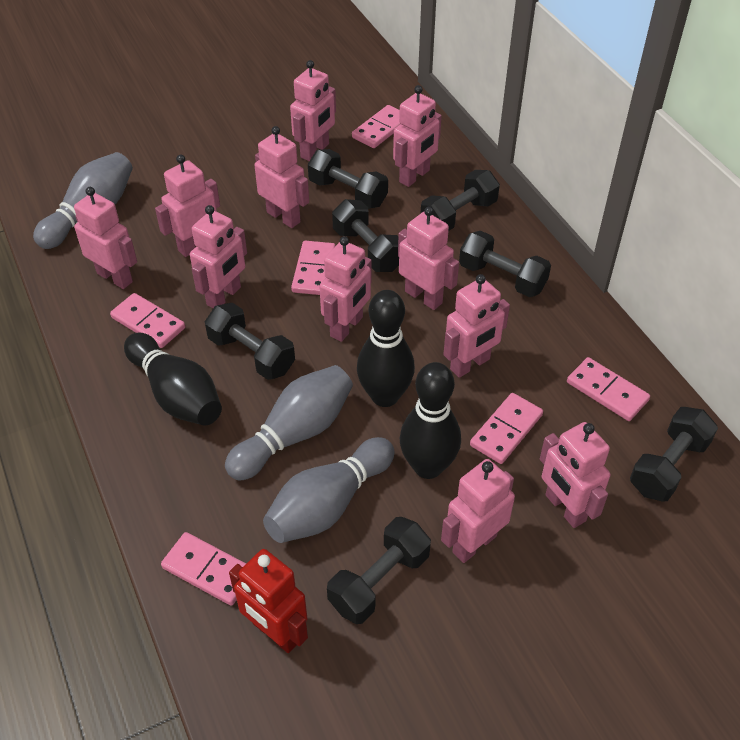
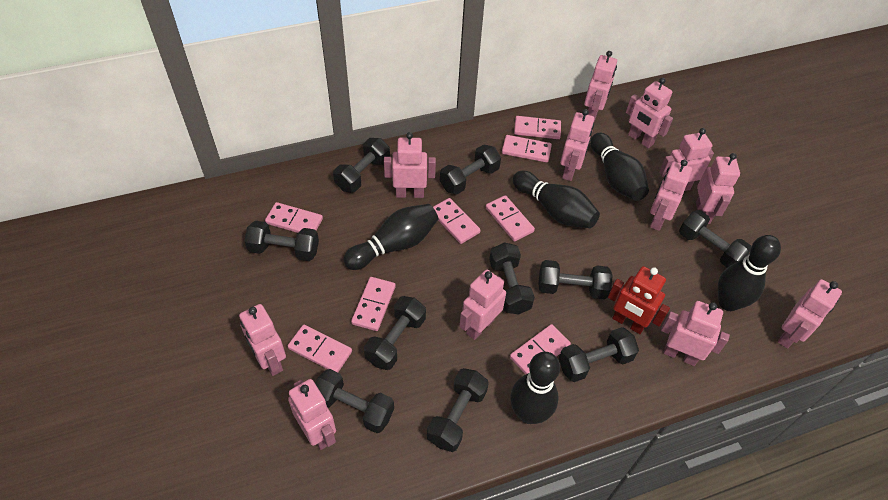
black bowling pin: 3 -> 5
black dumbbell: 7 -> 10
grey bowling pin: 3 -> 0
pink domino: 6 -> 8
pink robot: 11 -> 12

